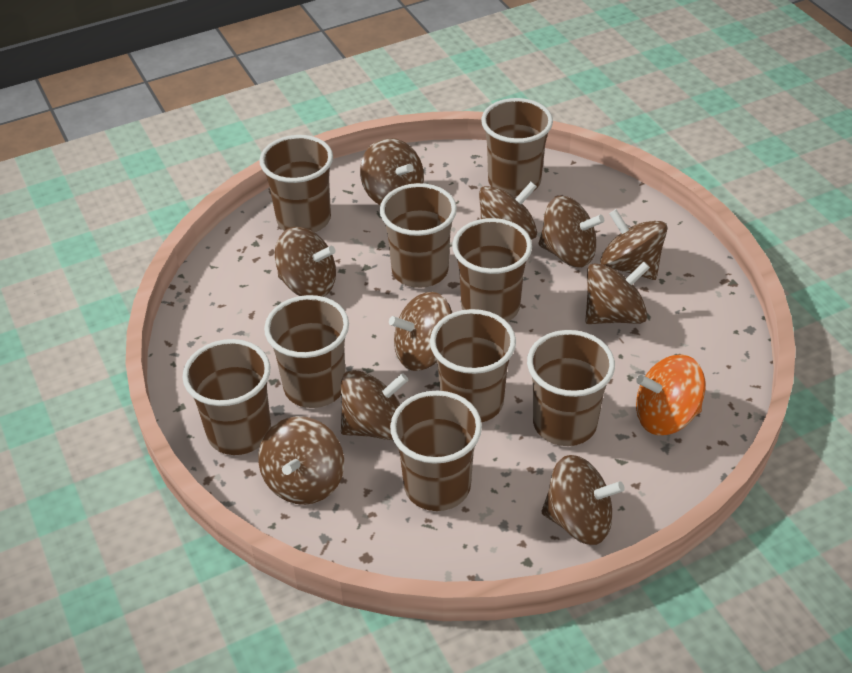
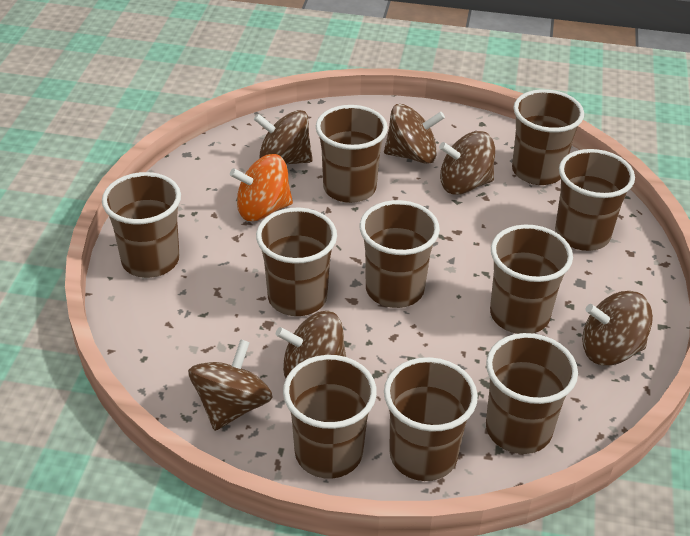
brown cup: 9 -> 10
brown spinning top: 10 -> 6

